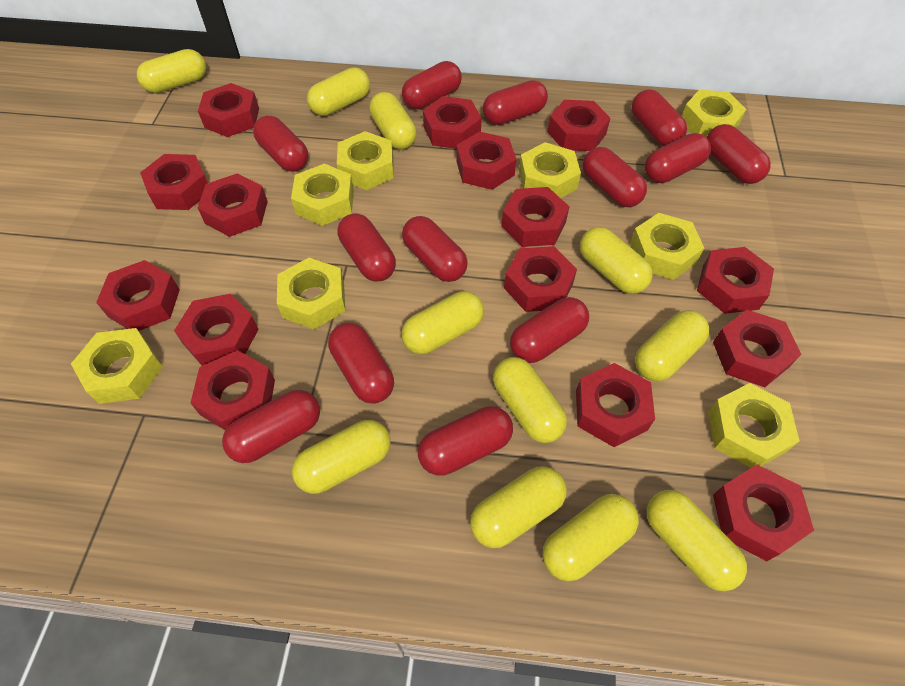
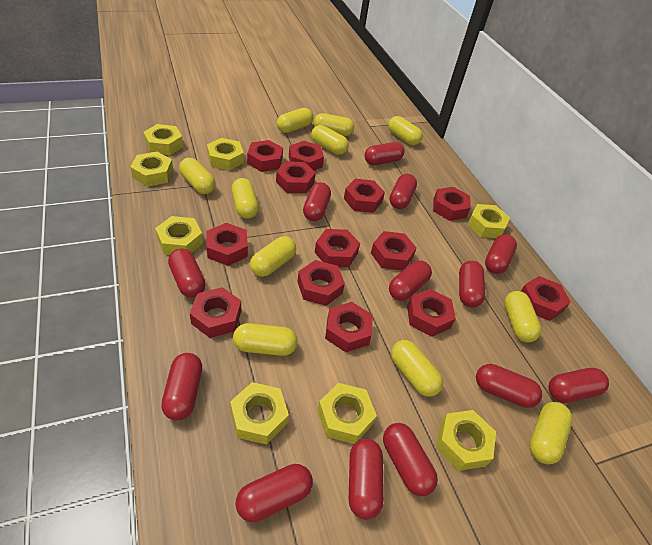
red nut: 15 -> 13

